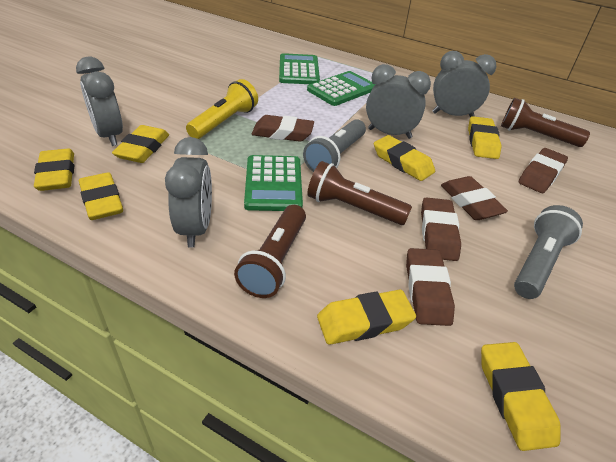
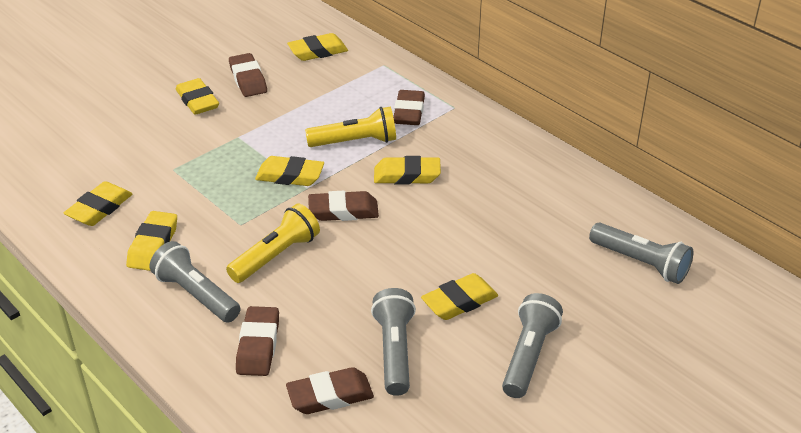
brown flashlight: 3 -> 0
green calculator: 3 -> 0
grey clock: 4 -> 0
grey flashlight: 2 -> 4
yellow flashlight: 1 -> 2

